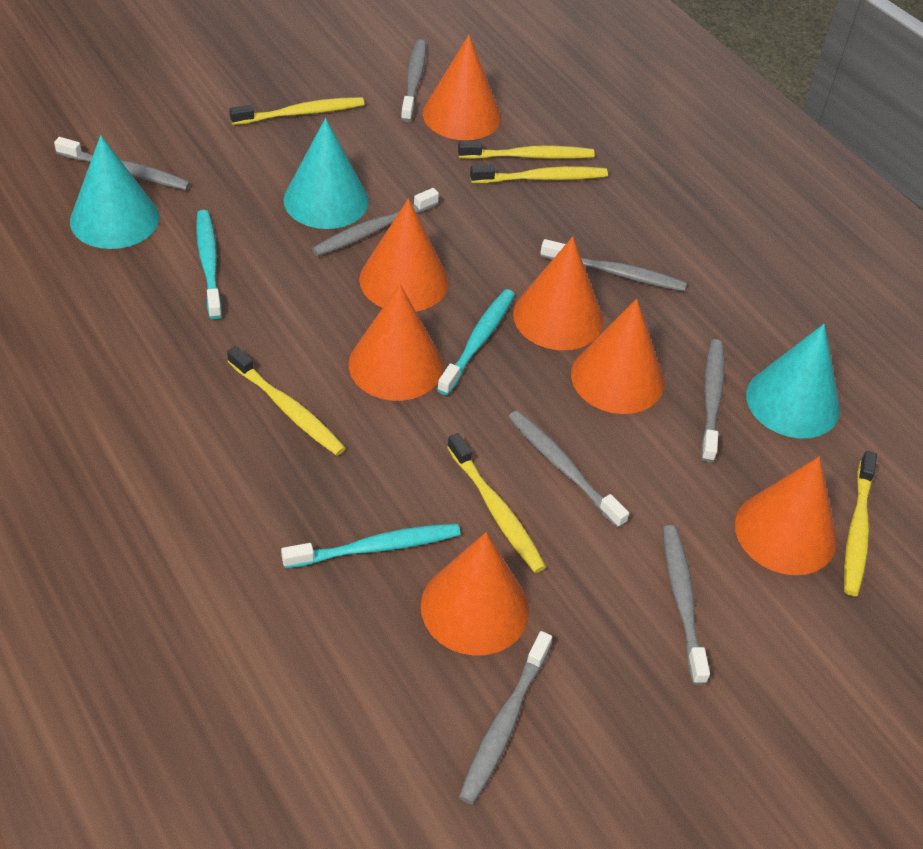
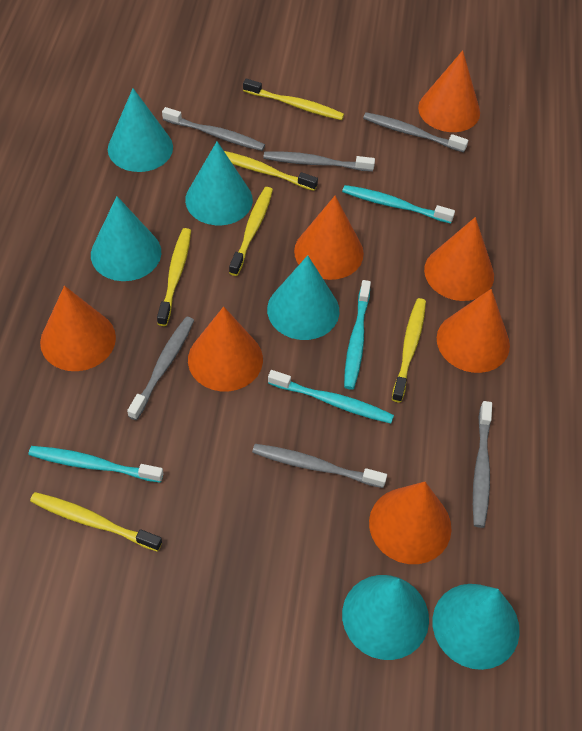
grey toothbrush: 8 -> 6
turquoise cone: 3 -> 6
turquoise toothbrush: 3 -> 4

